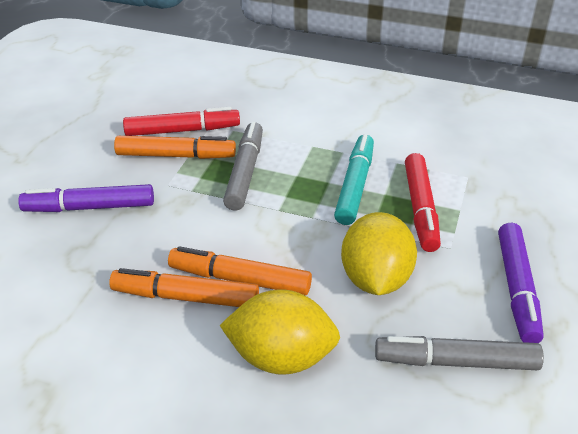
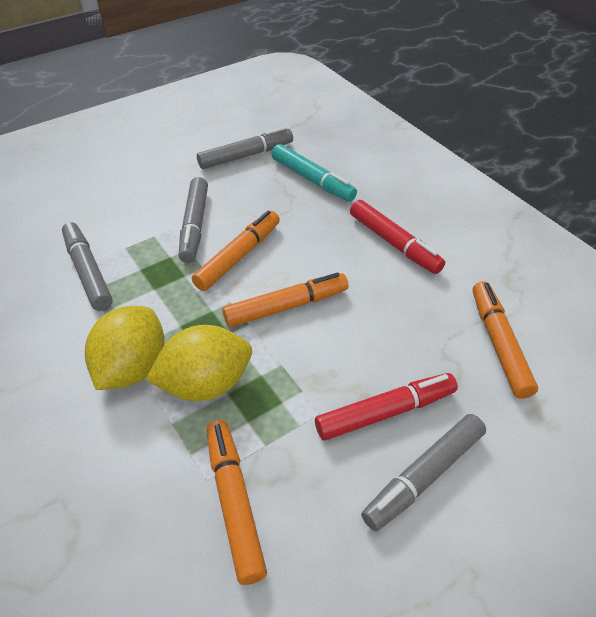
grey marker: 2 -> 4
orange marker: 3 -> 4
purple marker: 2 -> 0

